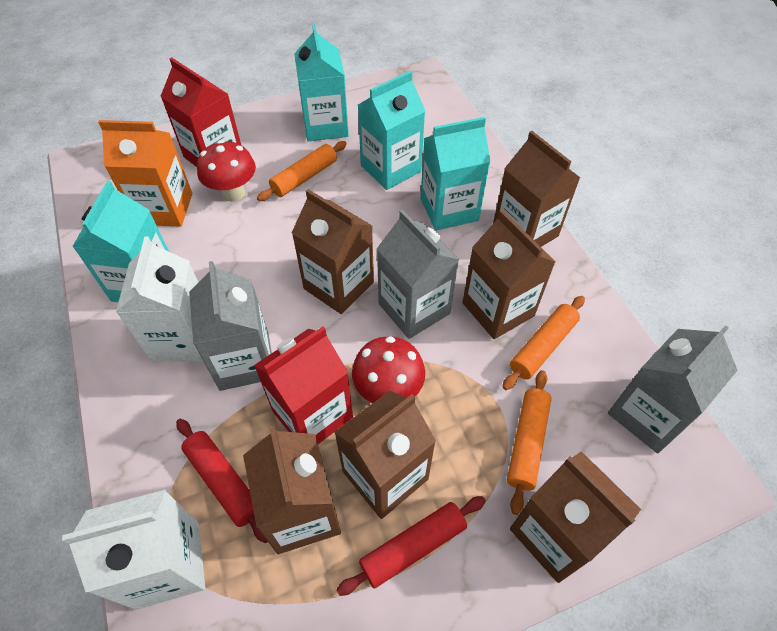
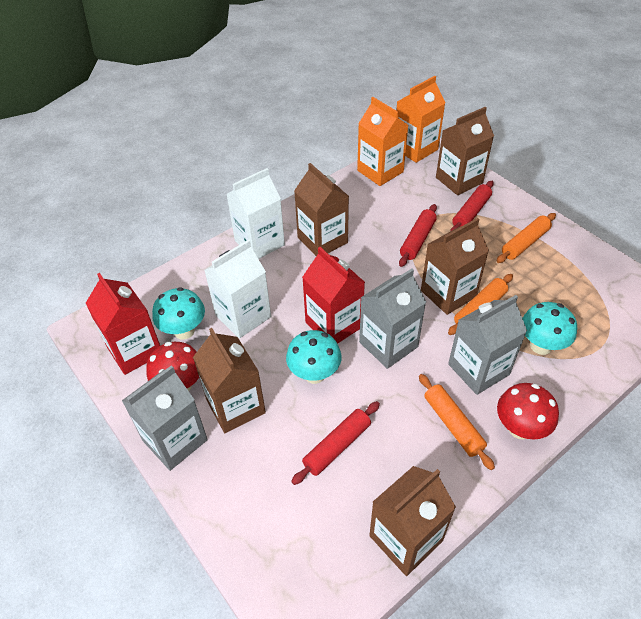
brown carton: 6 -> 5
orange carton: 1 -> 2
red rolling pin: 2 -> 3
turquoise carton: 4 -> 0
turquoise mushroom: 0 -> 3

